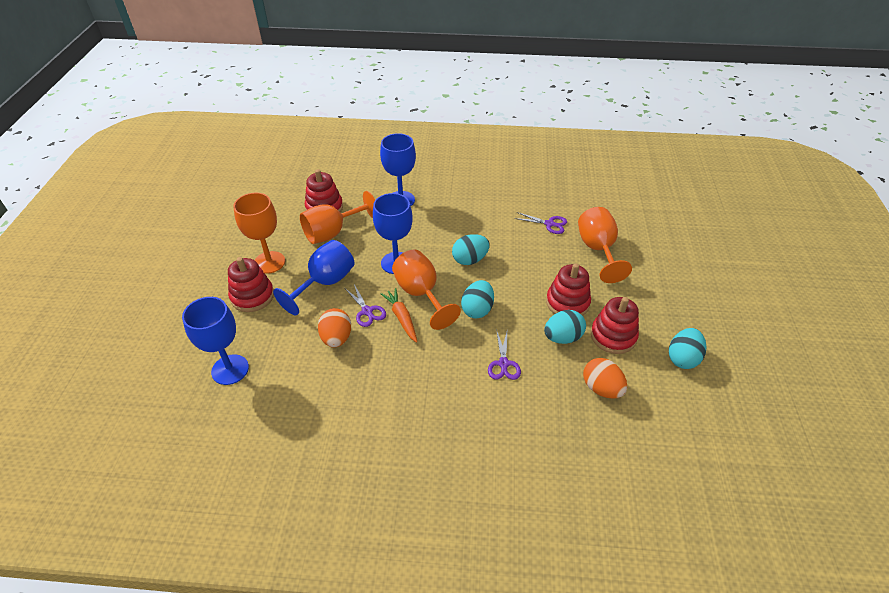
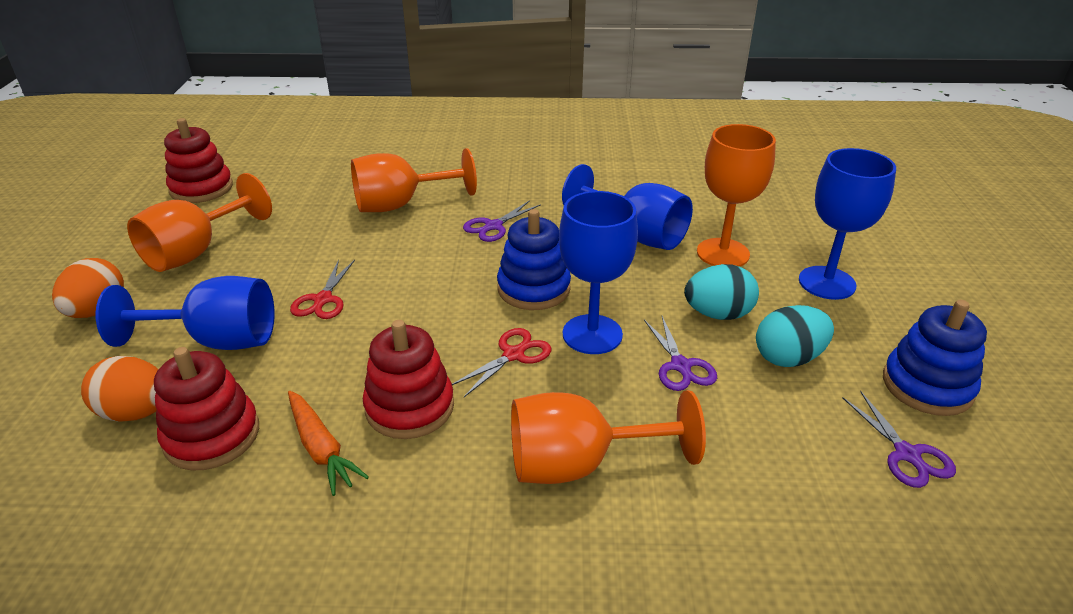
blue stacking toy: 0 -> 2
red scissors: 0 -> 2
red stacking toy: 4 -> 3
turquoise egg: 4 -> 2

